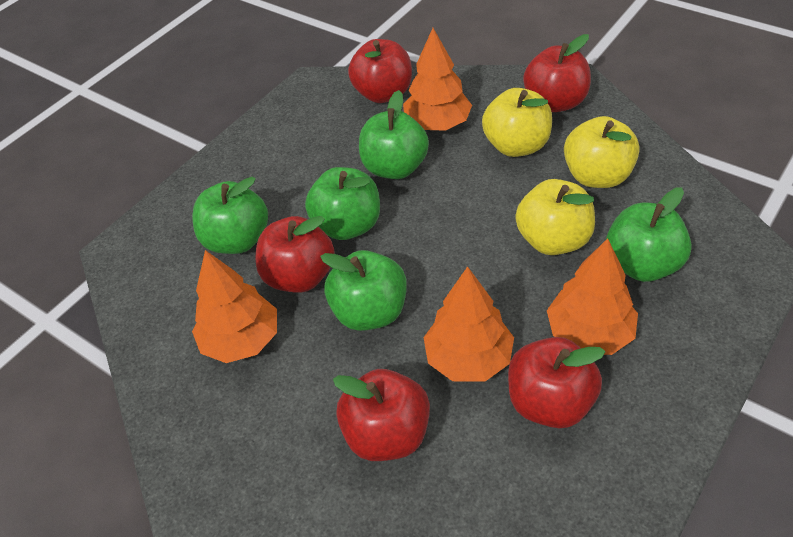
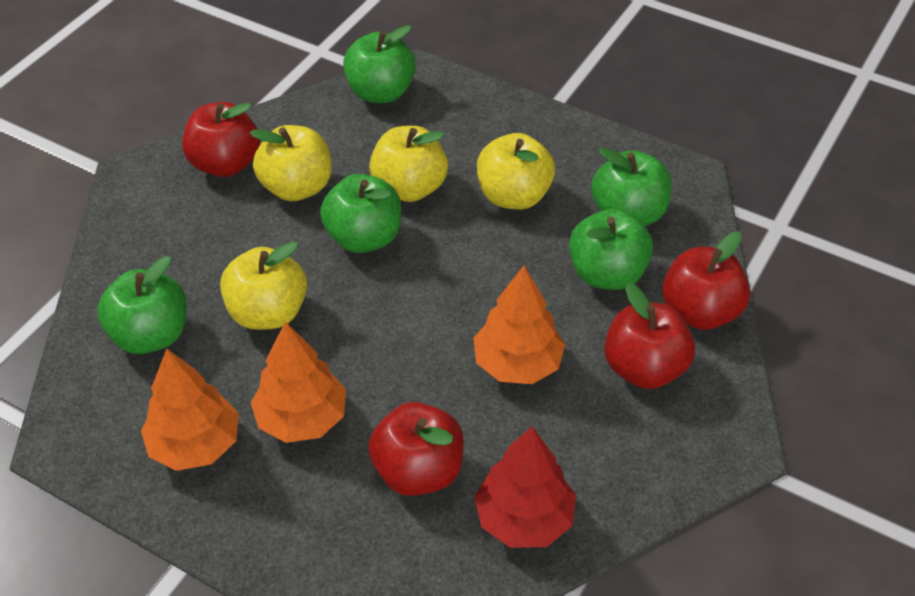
orange tree: 4 -> 3
red apple: 5 -> 4
red tree: 0 -> 1
yellow apple: 3 -> 4

